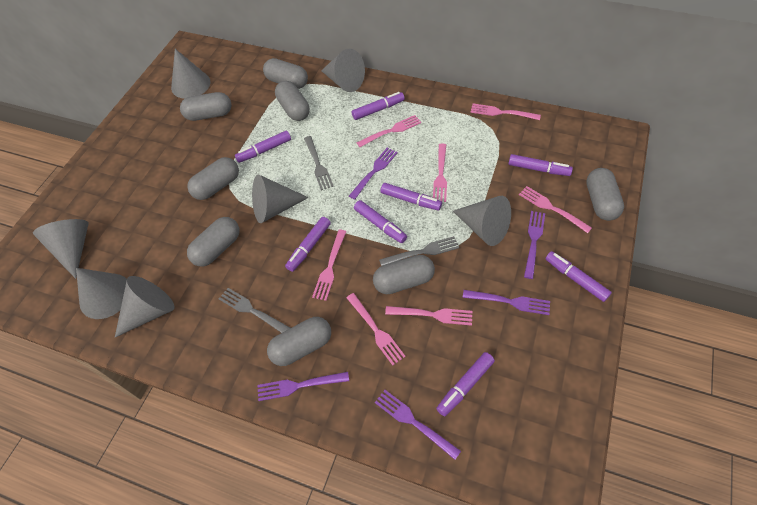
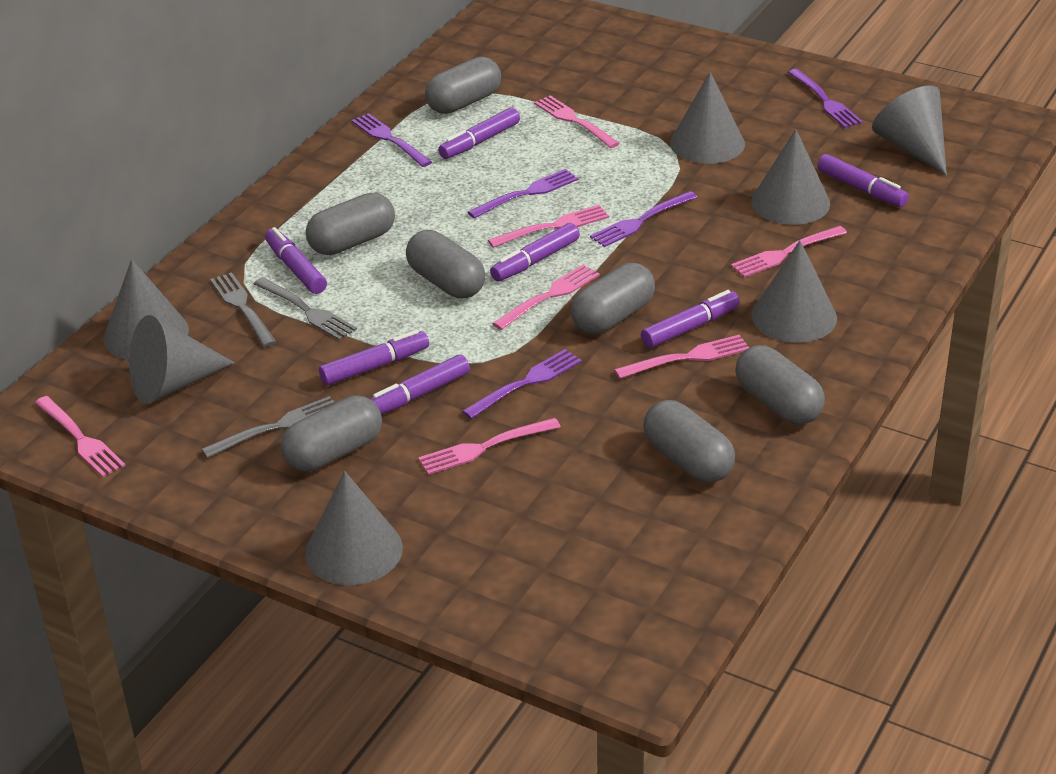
grey capsule: 8 -> 7
purple marker: 8 -> 7

